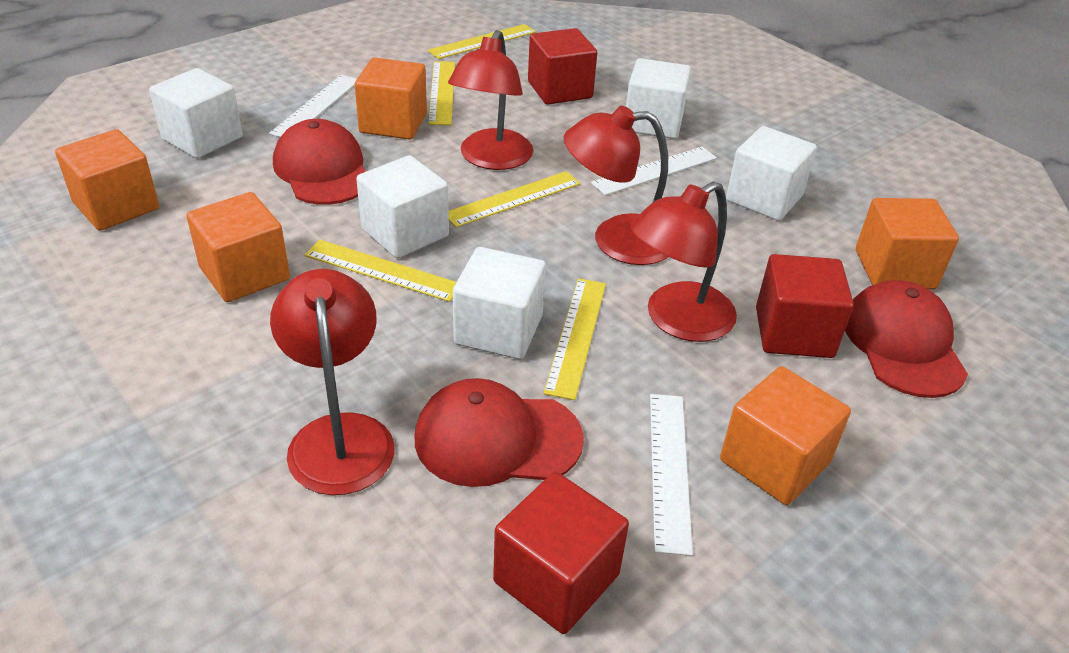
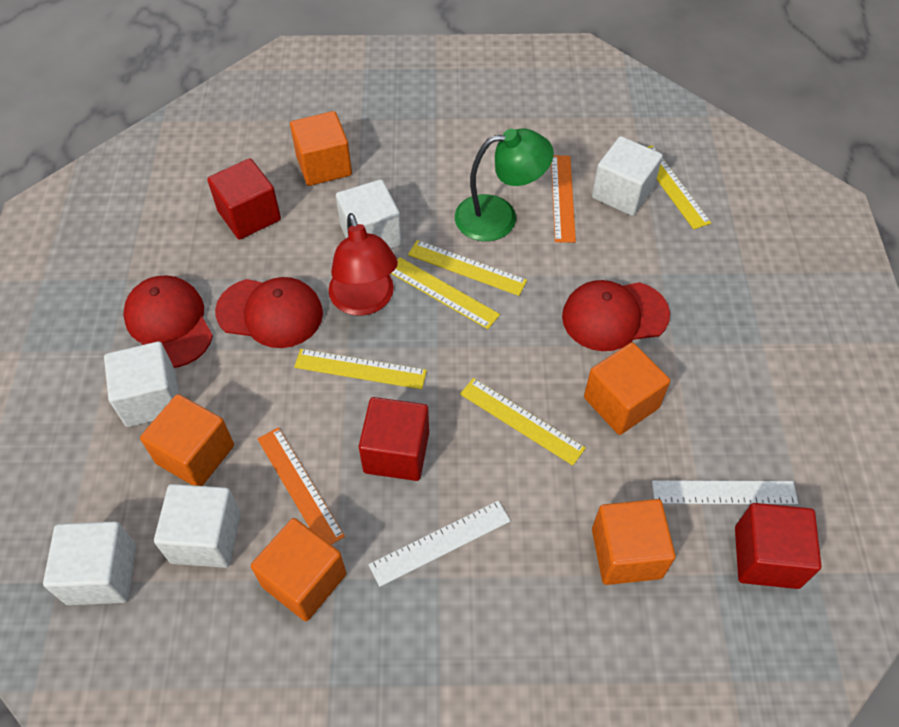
green lamp: 0 -> 1
orange ruler: 0 -> 2
red lamp: 4 -> 1
white ruler: 3 -> 2

